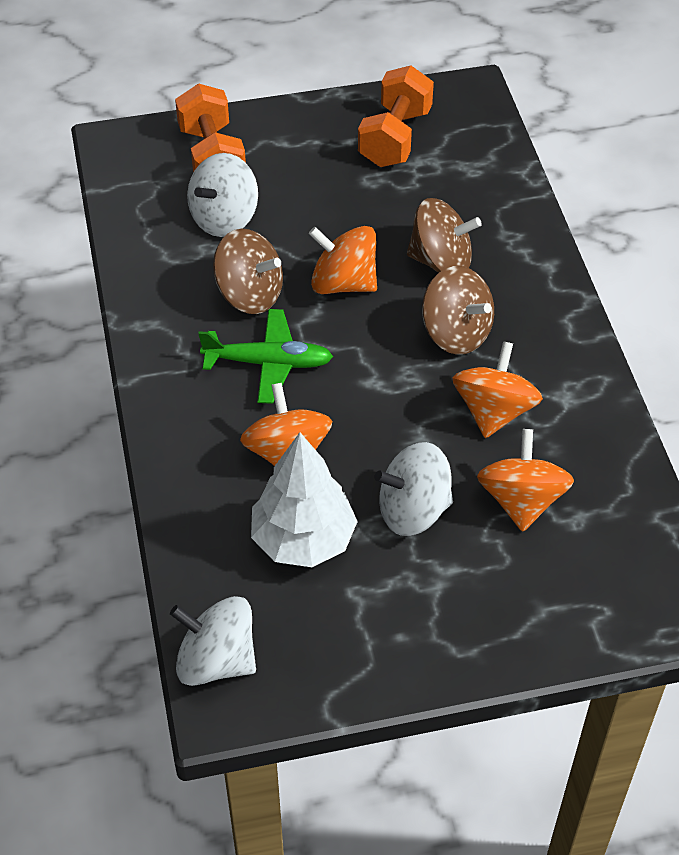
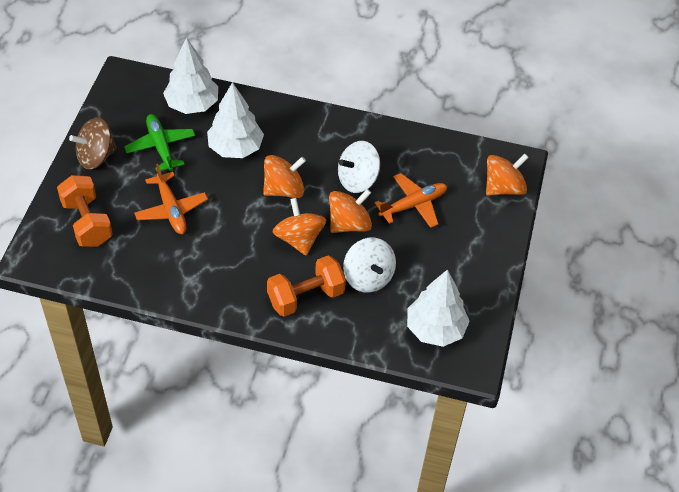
brown spinning top: 3 -> 1
orange plane: 0 -> 2
white spinning top: 3 -> 2
white tree: 1 -> 3

